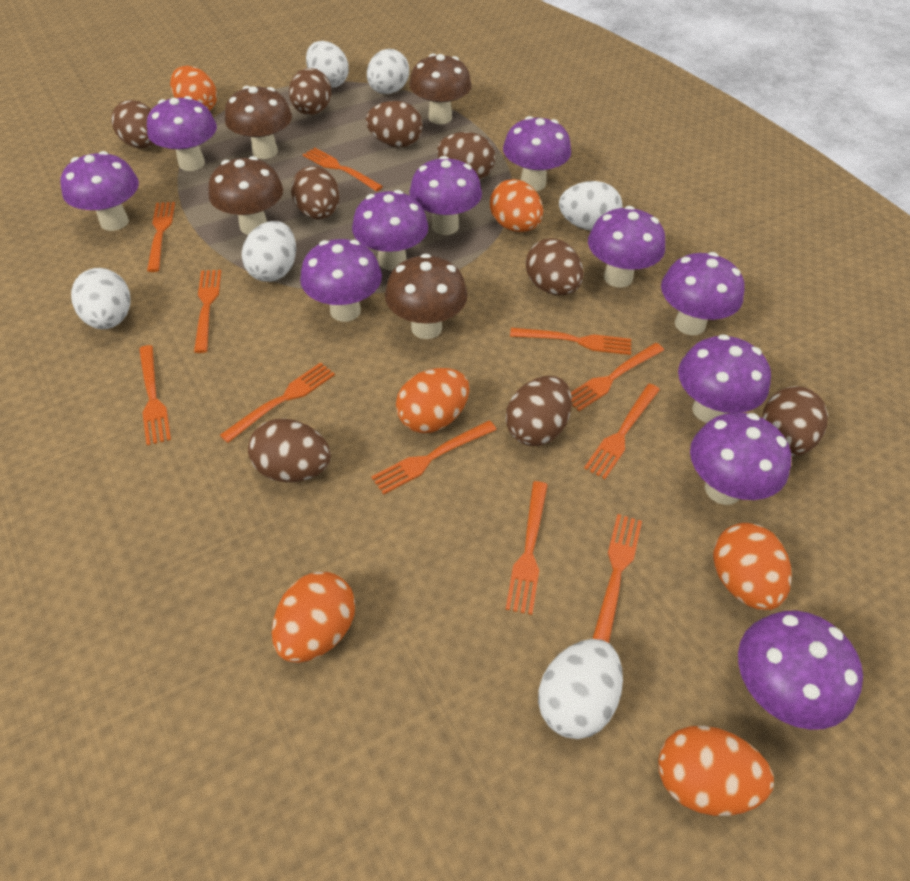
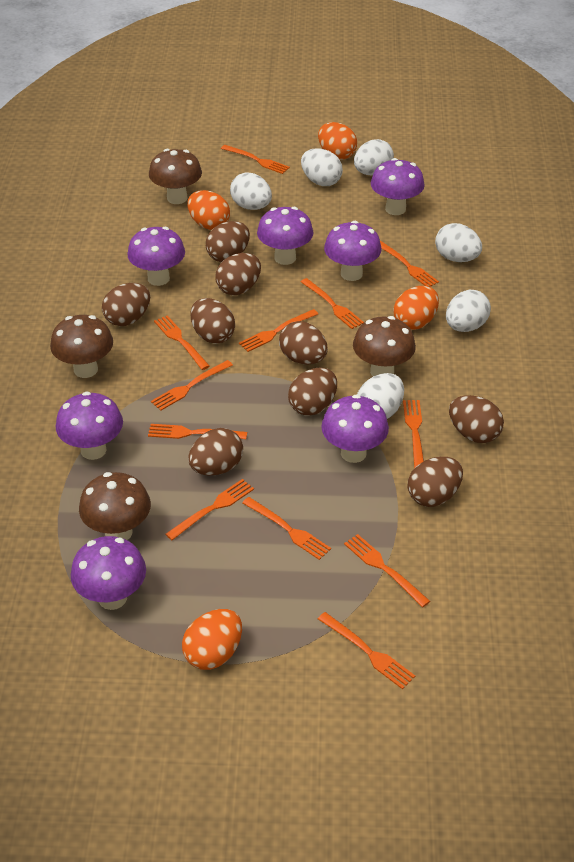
orange egg: 6 -> 4
orange fork: 11 -> 12
purple mushroom: 11 -> 7

